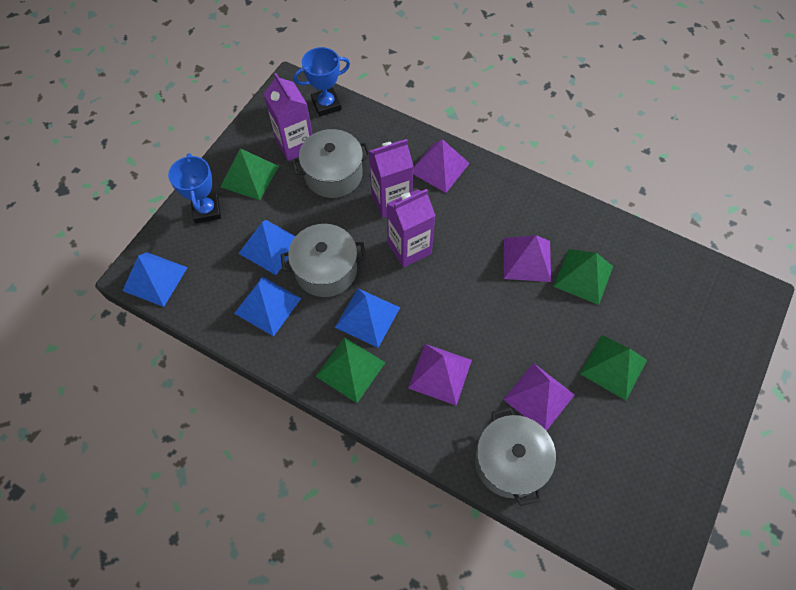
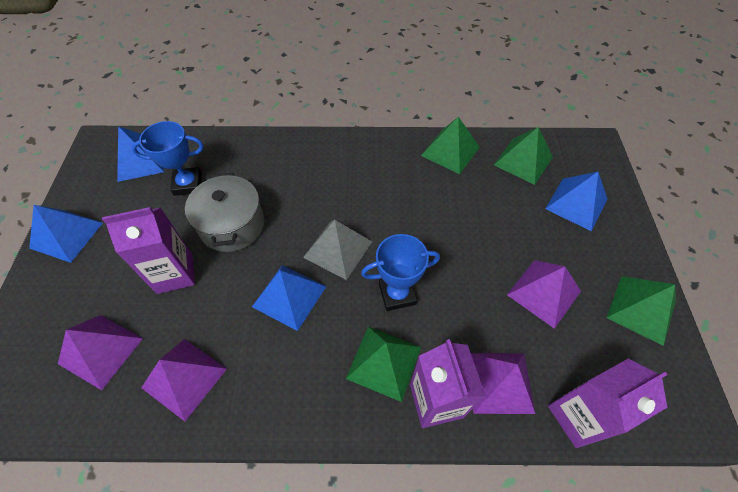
grey pot: 3 -> 1
grey pyramid: 0 -> 1

